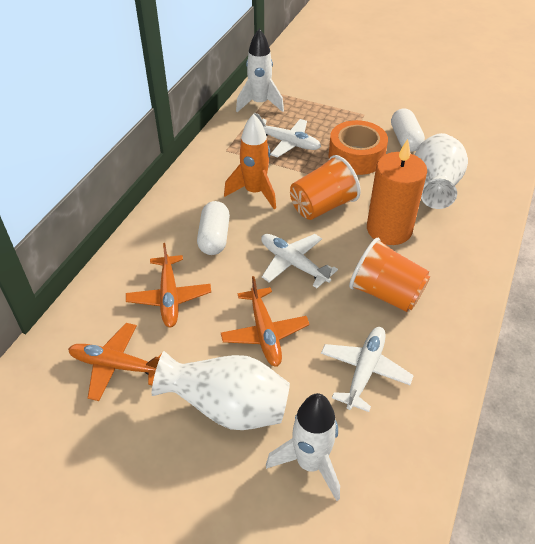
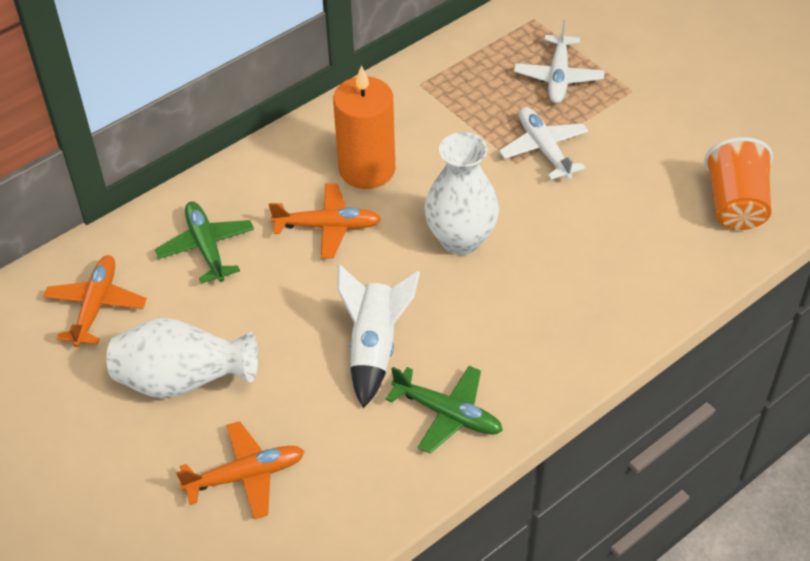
green plane: 0 -> 2
orange cup: 2 -> 1
orange rocket: 1 -> 0
orange tape: 1 -> 0
white capsule: 2 -> 0
white plane: 3 -> 2
white rocket: 2 -> 1

